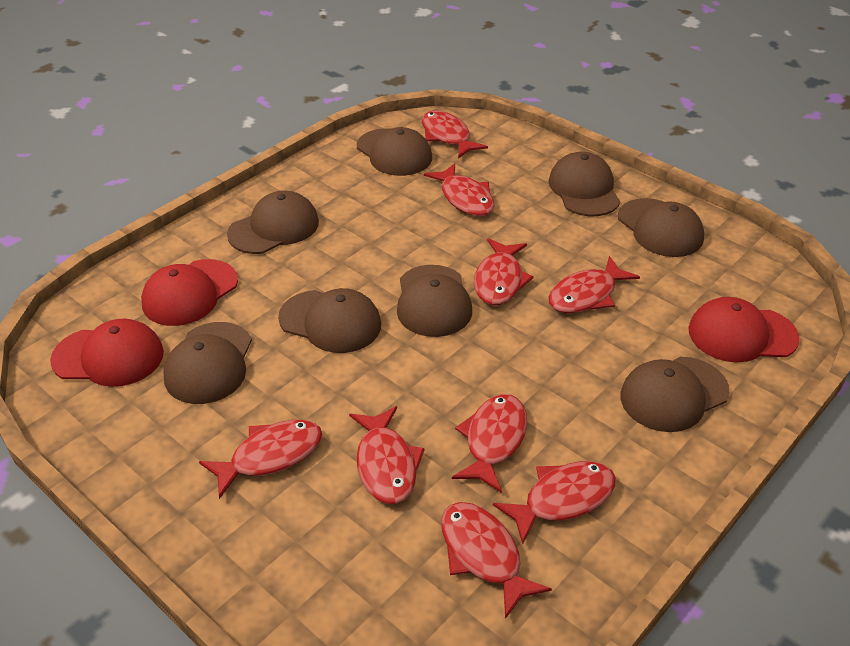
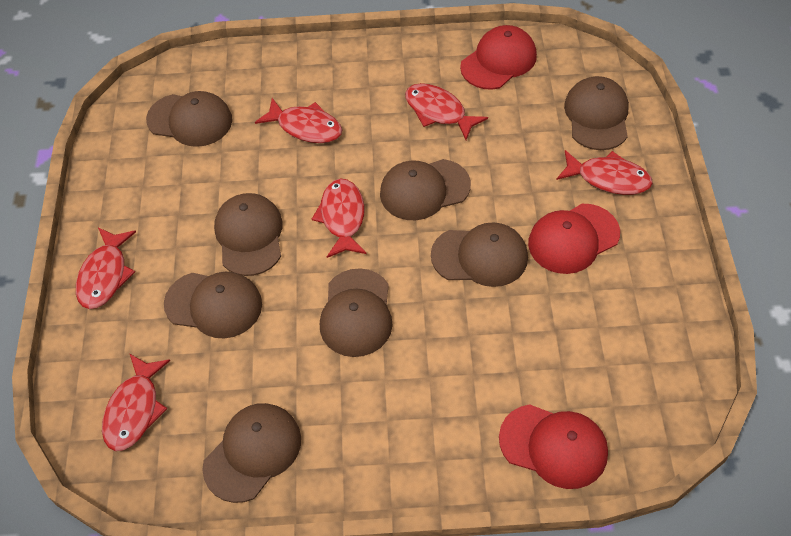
red fish: 9 -> 6

